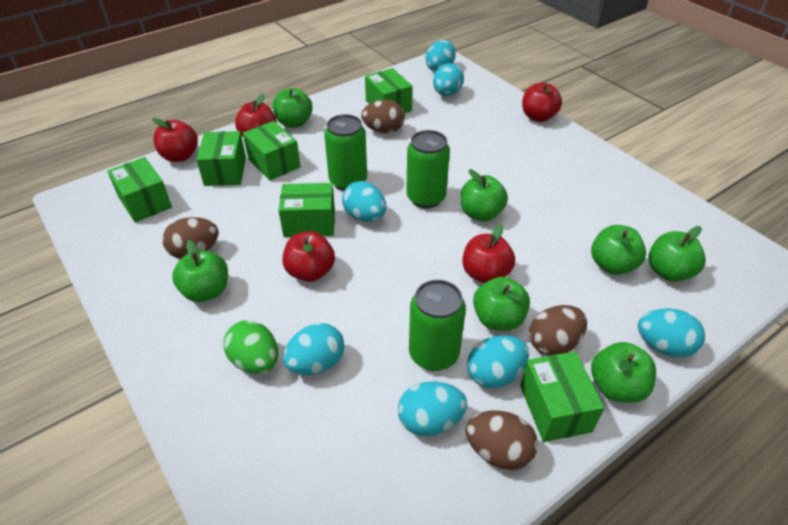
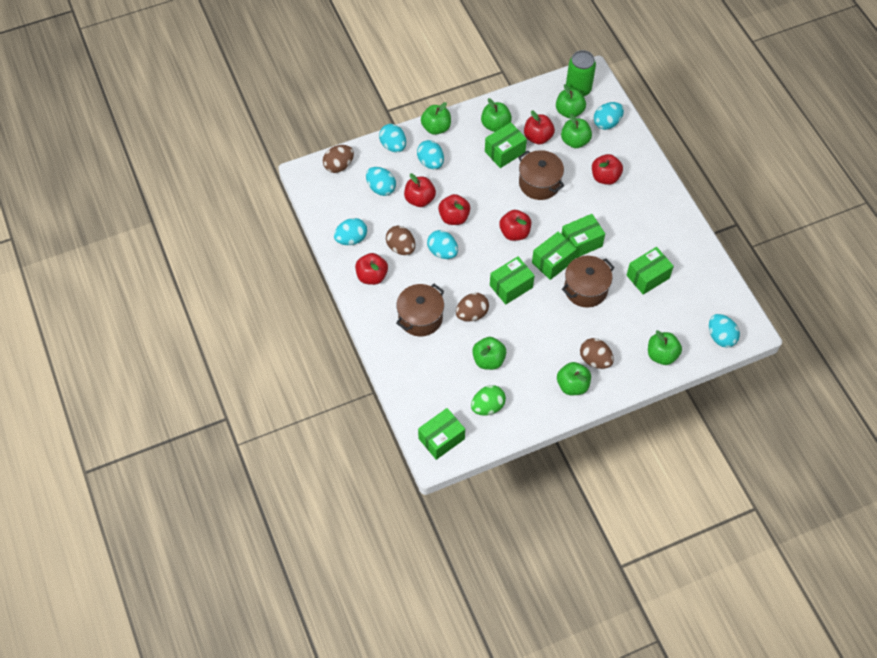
brown pot: 0 -> 3
green can: 3 -> 1
red apple: 5 -> 6

